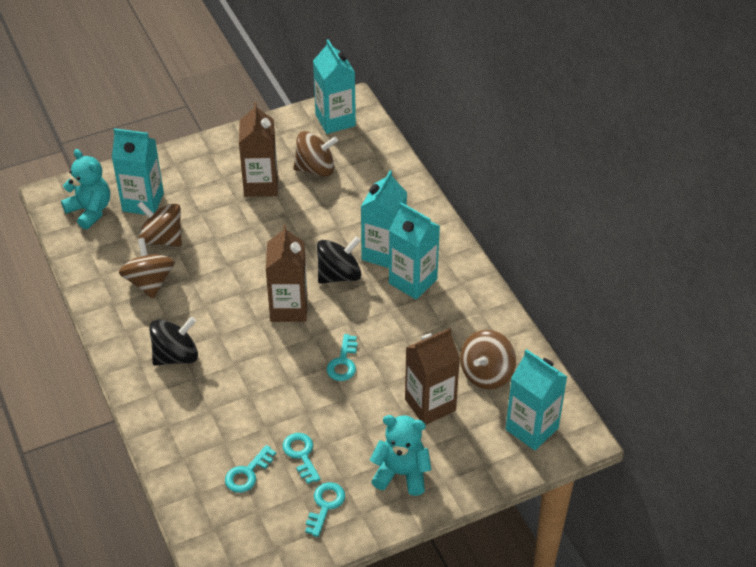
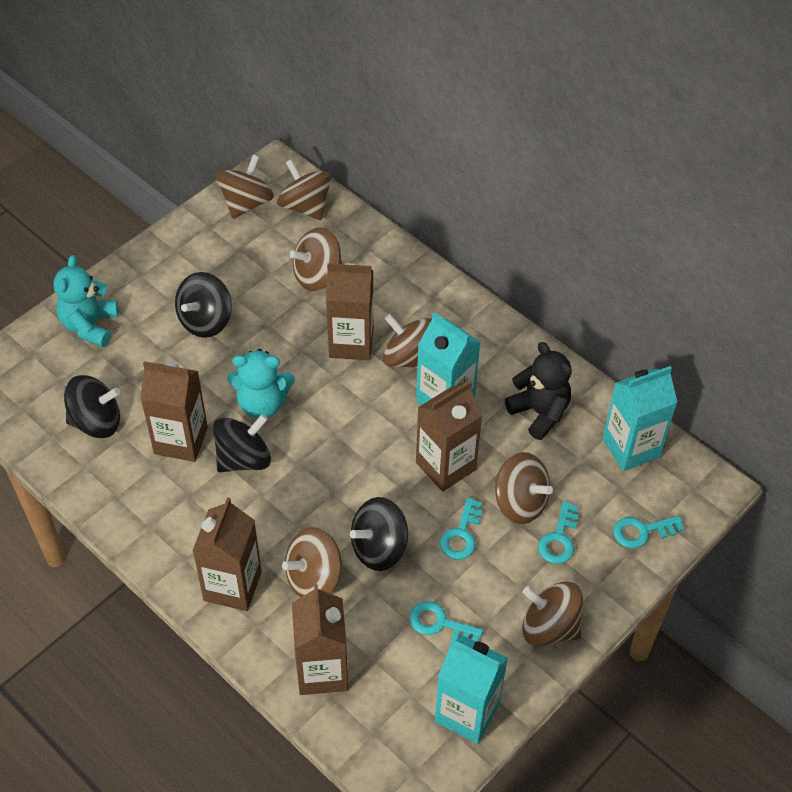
black spinning top: 2 -> 4
black teddy bear: 0 -> 1
brown carton: 3 -> 5
brown spinning top: 4 -> 7
turquoise carton: 5 -> 3

